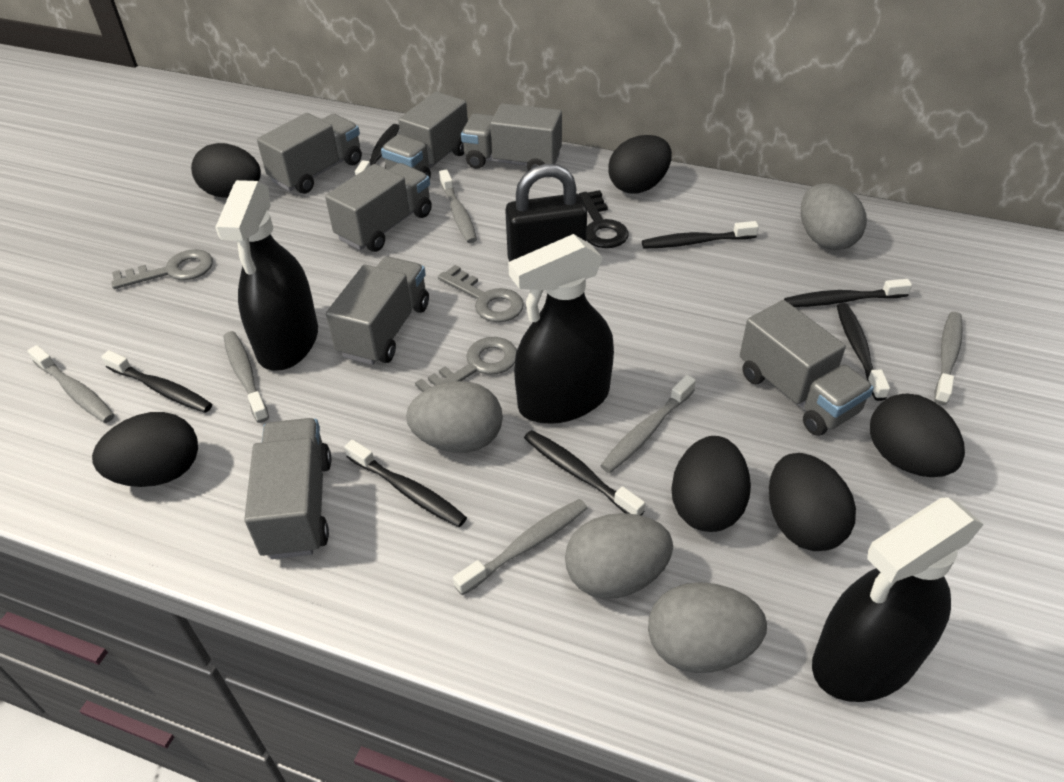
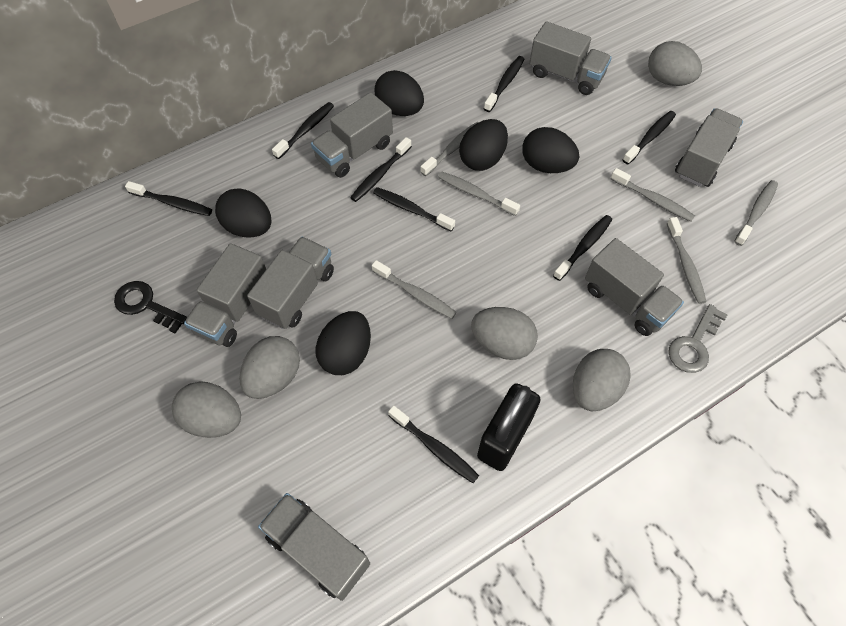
black egg: 6 -> 5
black spray bottle: 3 -> 0
black toothbrush: 7 -> 8
grey egg: 4 -> 5
grey key: 3 -> 1

